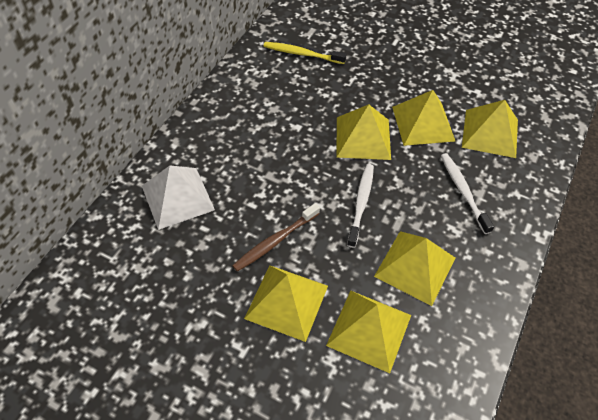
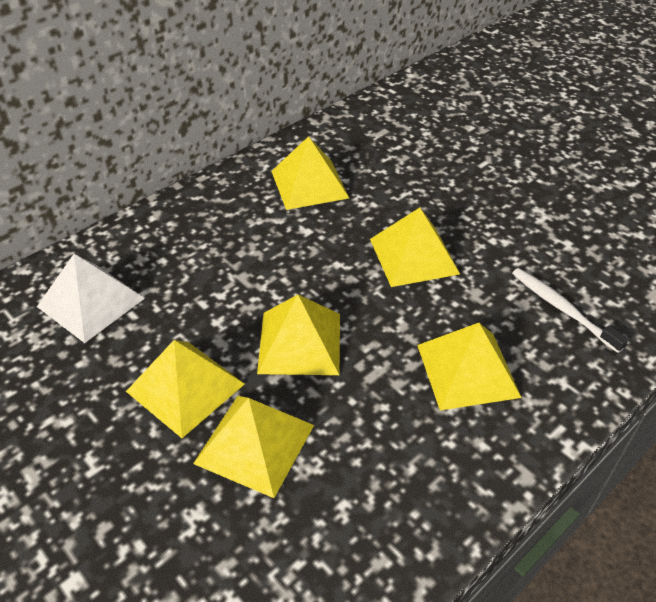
brown toothbrush: 1 -> 0
white toothbrush: 2 -> 1
yellow toothbrush: 1 -> 0

